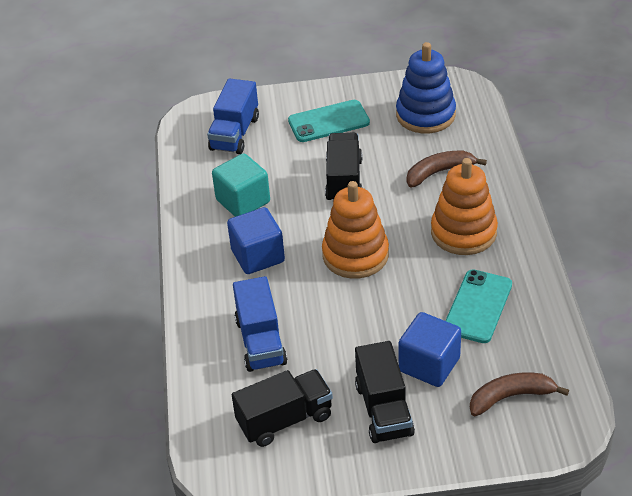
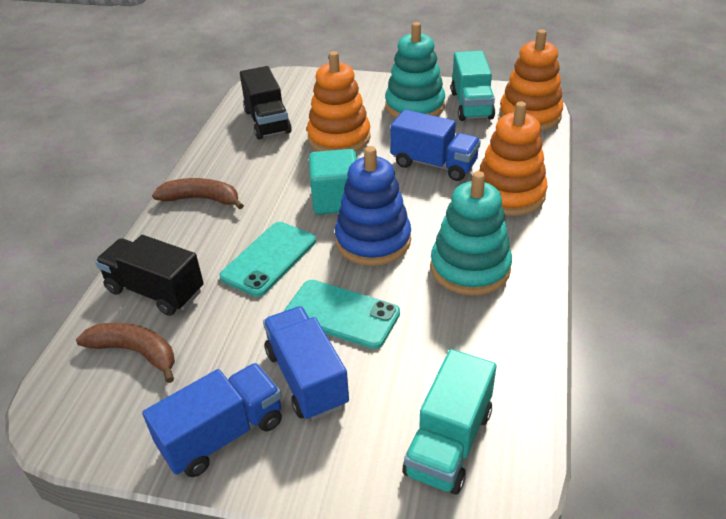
black truck: 3 -> 2
blue cube: 2 -> 0
blue truck: 2 -> 3
orange stacking toy: 2 -> 3
turquoise stacking toy: 0 -> 2
turquoise truck: 0 -> 2

